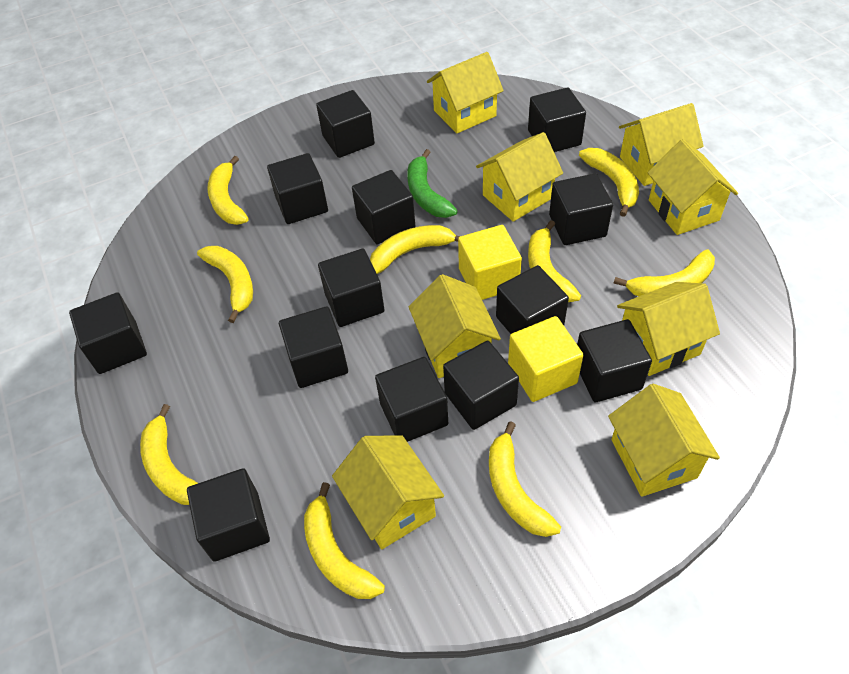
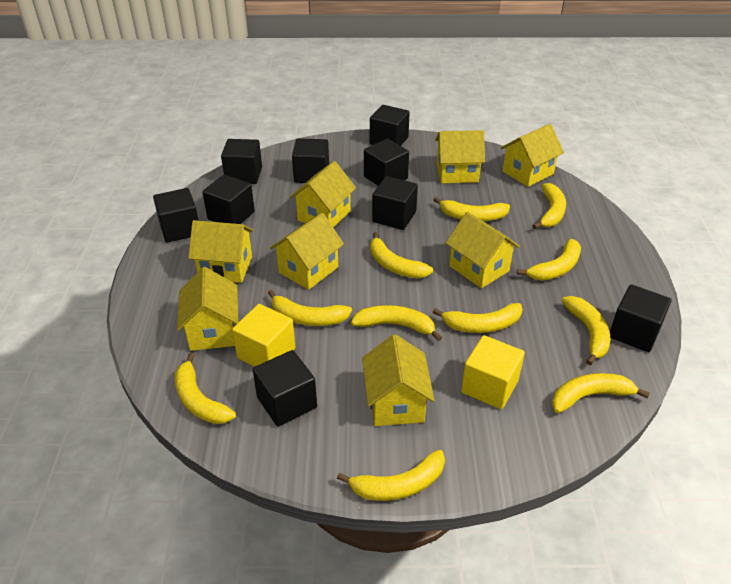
black cube: 13 -> 9
green banana: 1 -> 0
yellow banana: 9 -> 11

